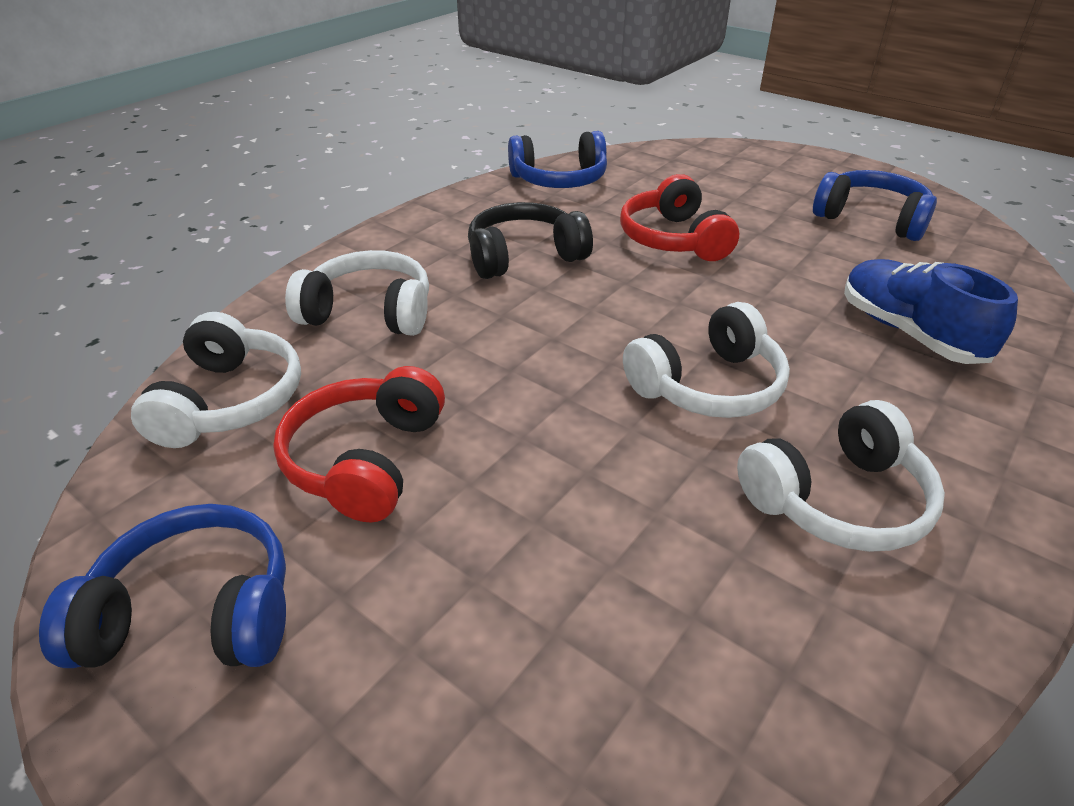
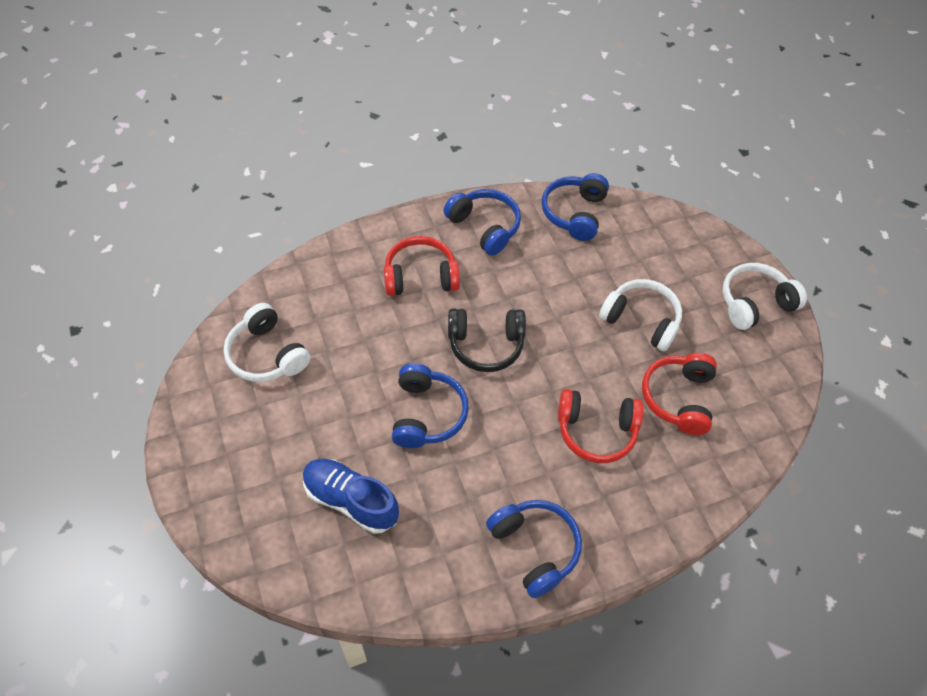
blue headphones: 3 -> 4
red headphones: 2 -> 3
white headphones: 4 -> 3

